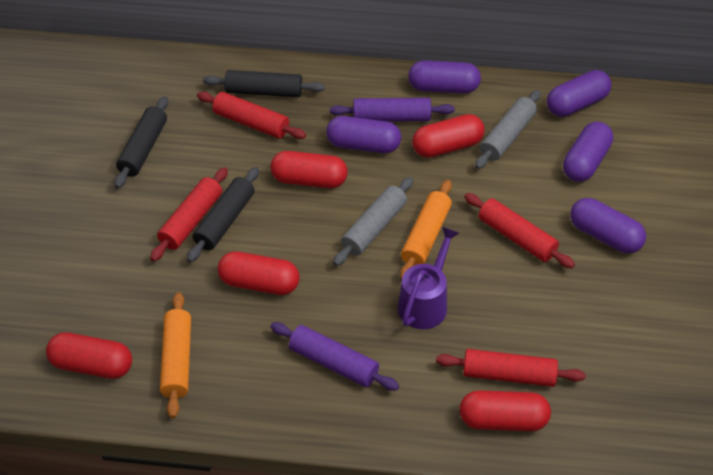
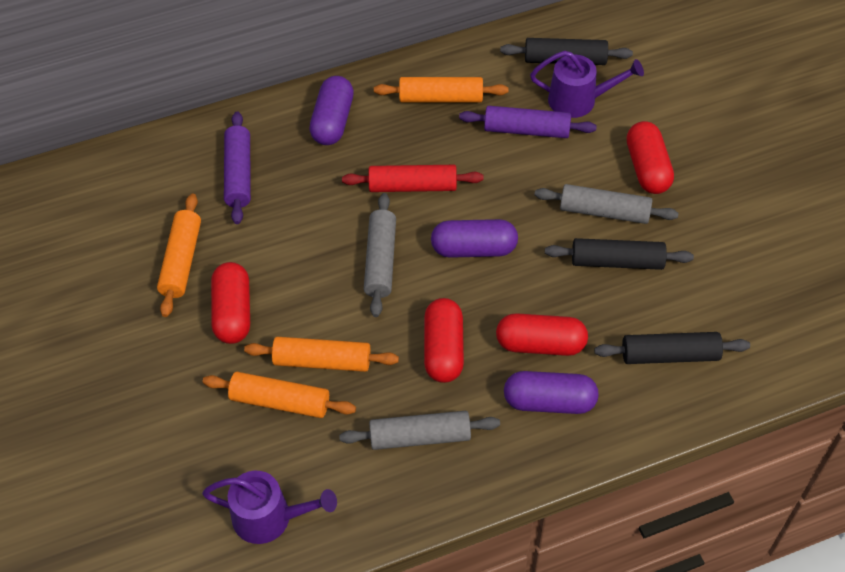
grey rolling pin: 2 -> 3
orange rolling pin: 2 -> 4
purple capsule: 5 -> 3
purple watering can: 1 -> 2
red capsule: 5 -> 4
red rolling pin: 4 -> 1

